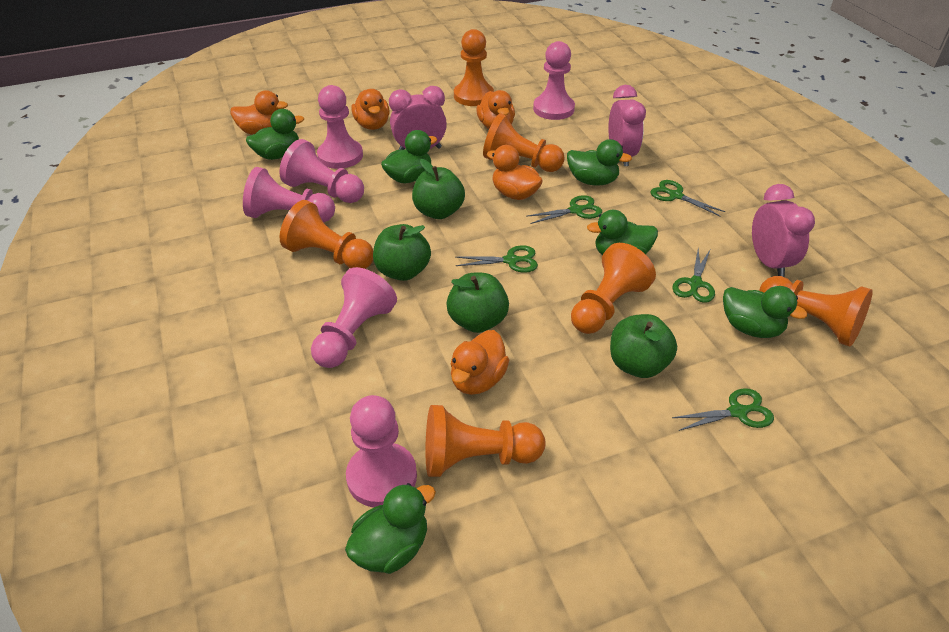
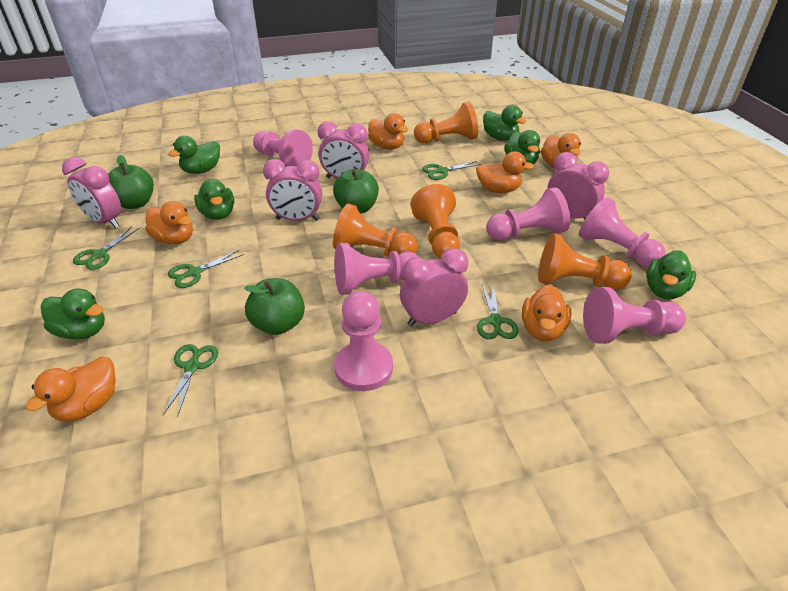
green apple: 4 -> 3
orange duck: 5 -> 6
orange pawn: 6 -> 4
pink clock: 3 -> 5

